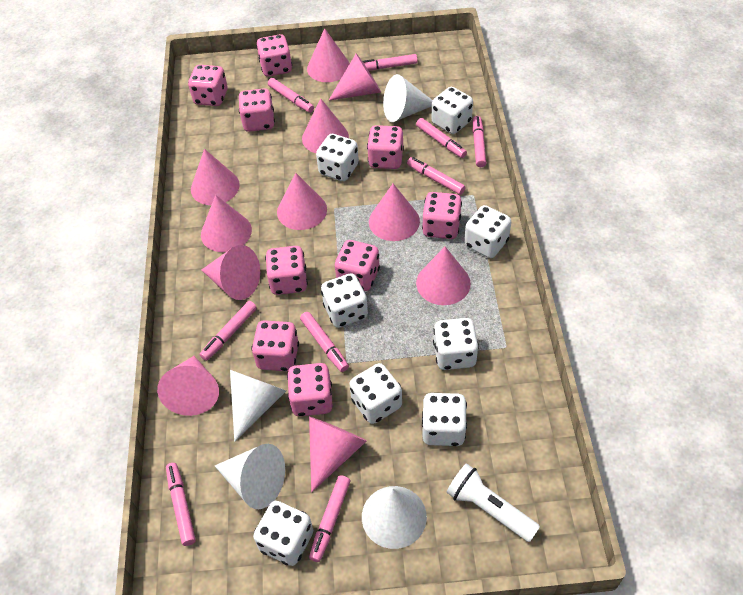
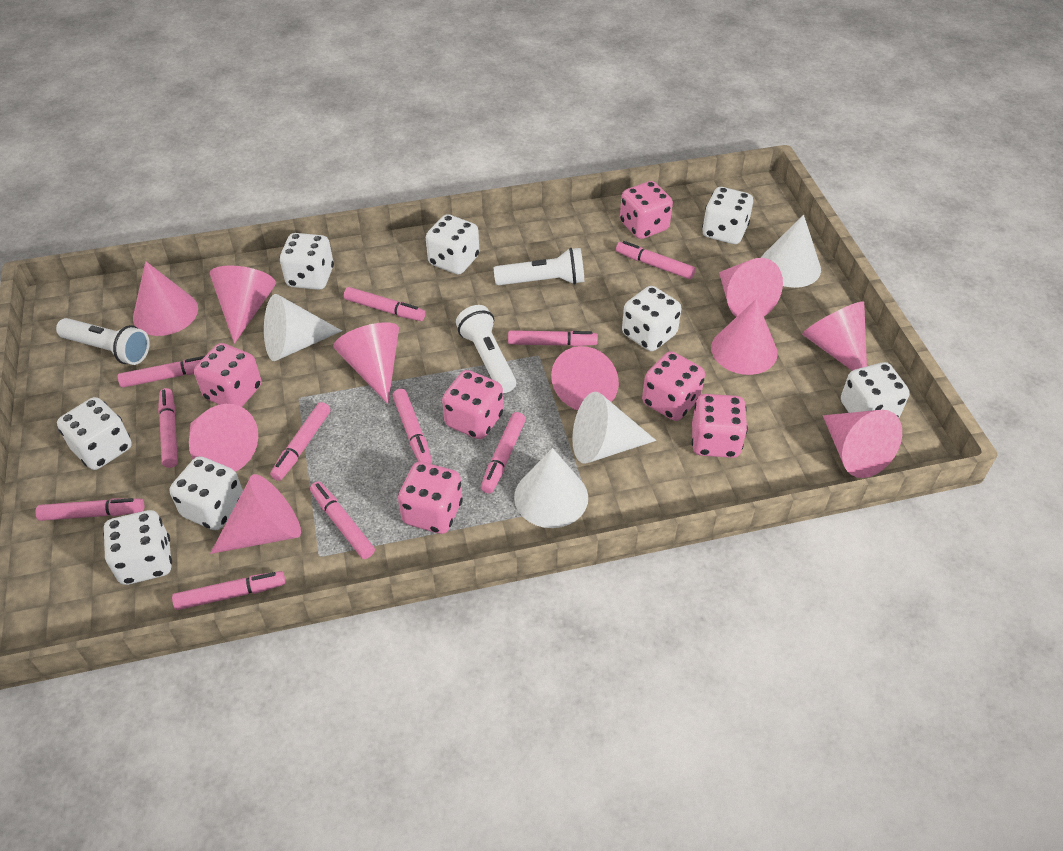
pink cone: 11 -> 10
pink dice: 9 -> 6
pink marker: 9 -> 11
white flashlight: 1 -> 3

